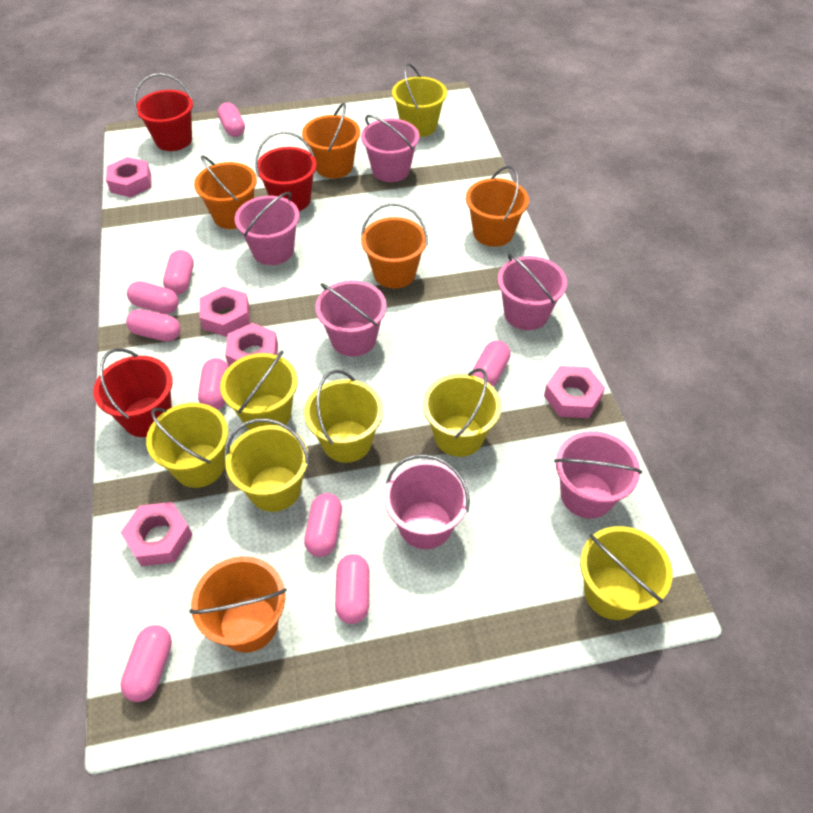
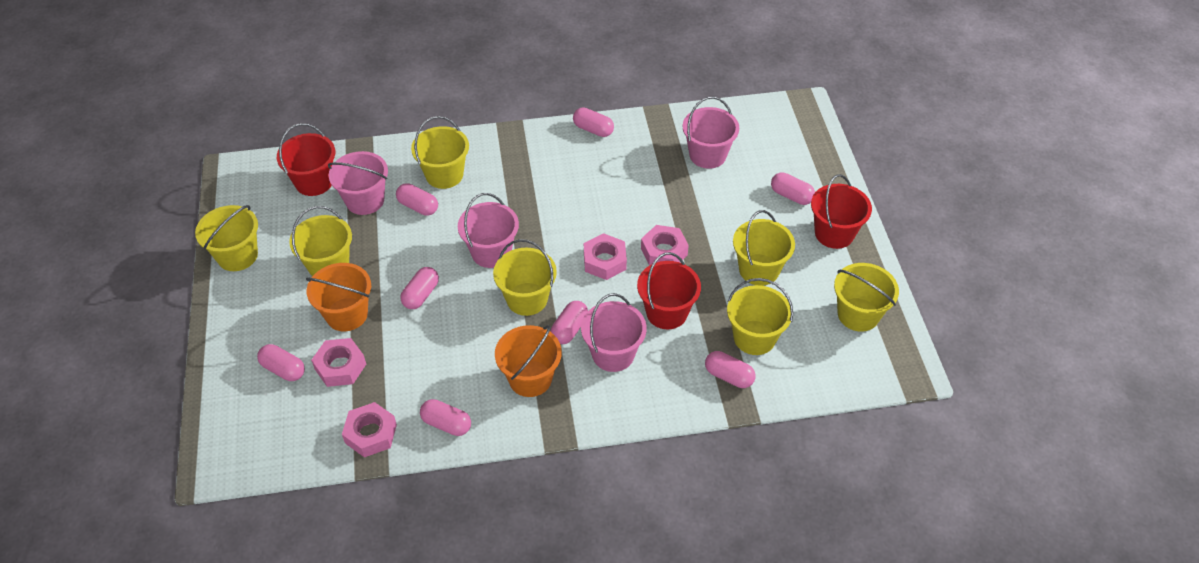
orange bucket: 5 -> 2
pink bucket: 6 -> 4
pink capsule: 9 -> 8
pink nut: 5 -> 4

